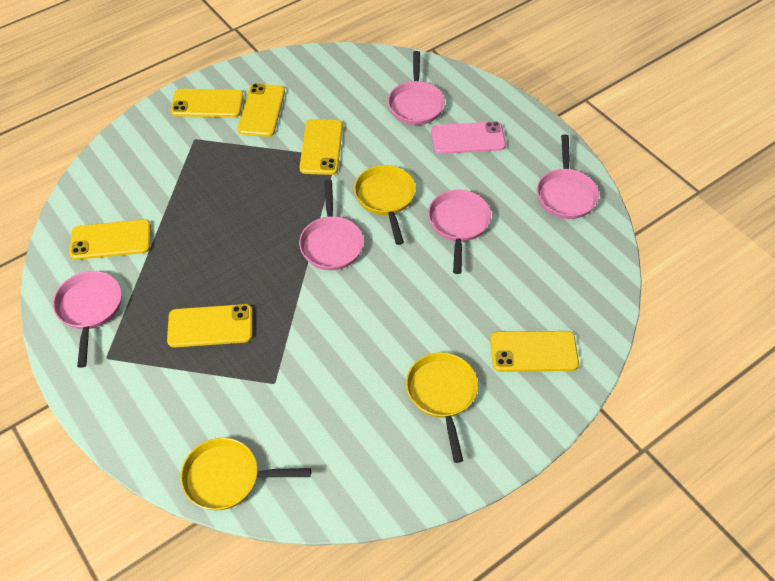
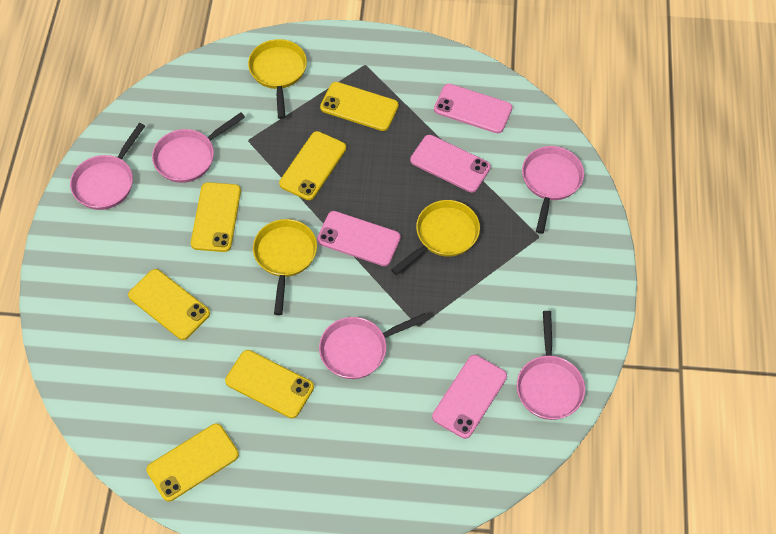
pink phone: 1 -> 4

